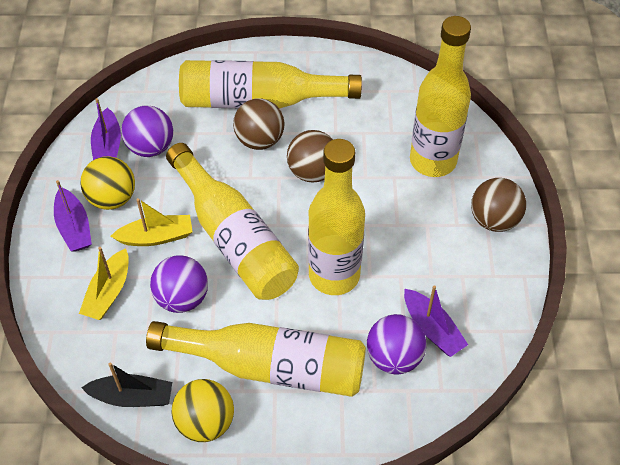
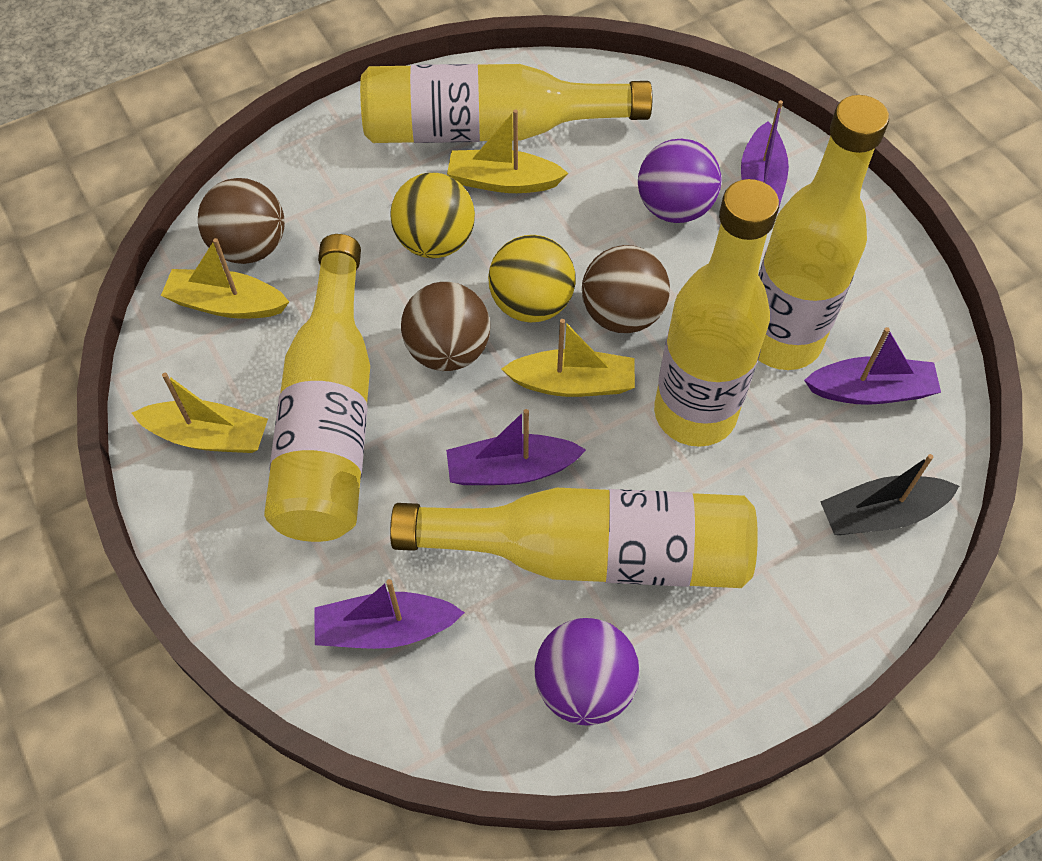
purple ball: 3 -> 2
purple boat: 3 -> 4
yellow boat: 2 -> 4

